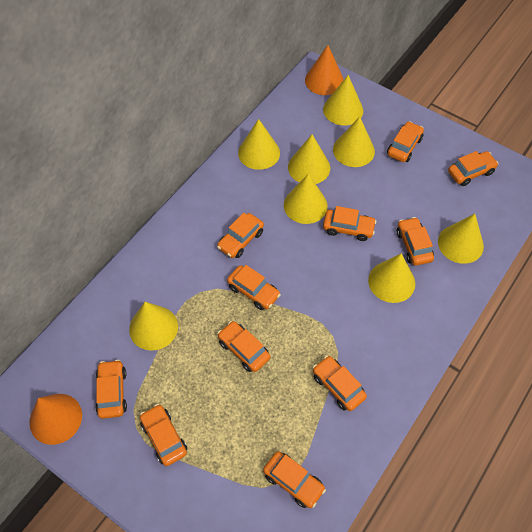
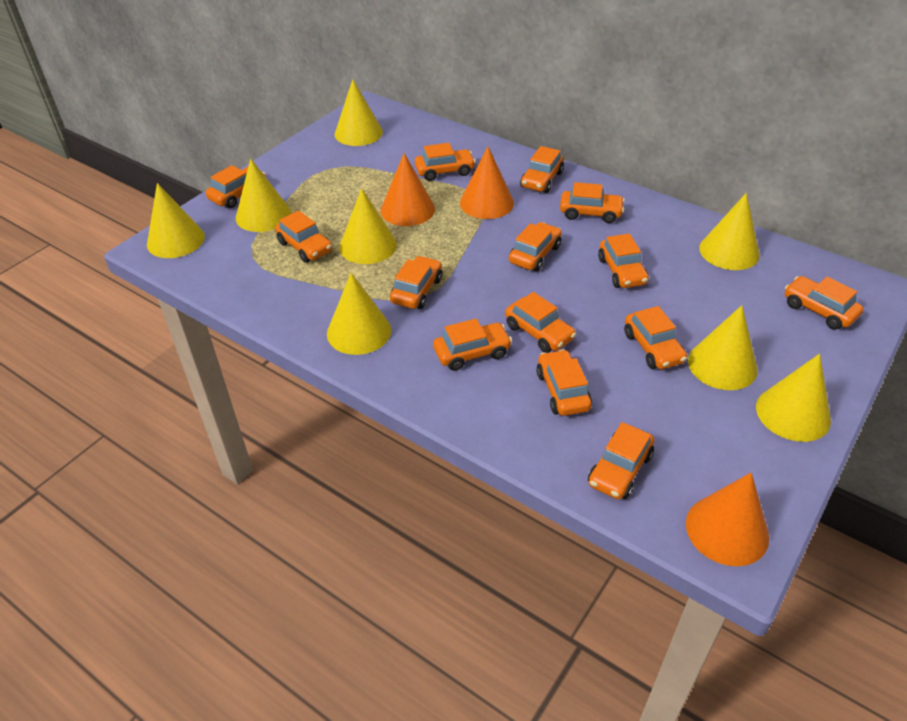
orange car: 11 -> 14
orange cone: 2 -> 3

